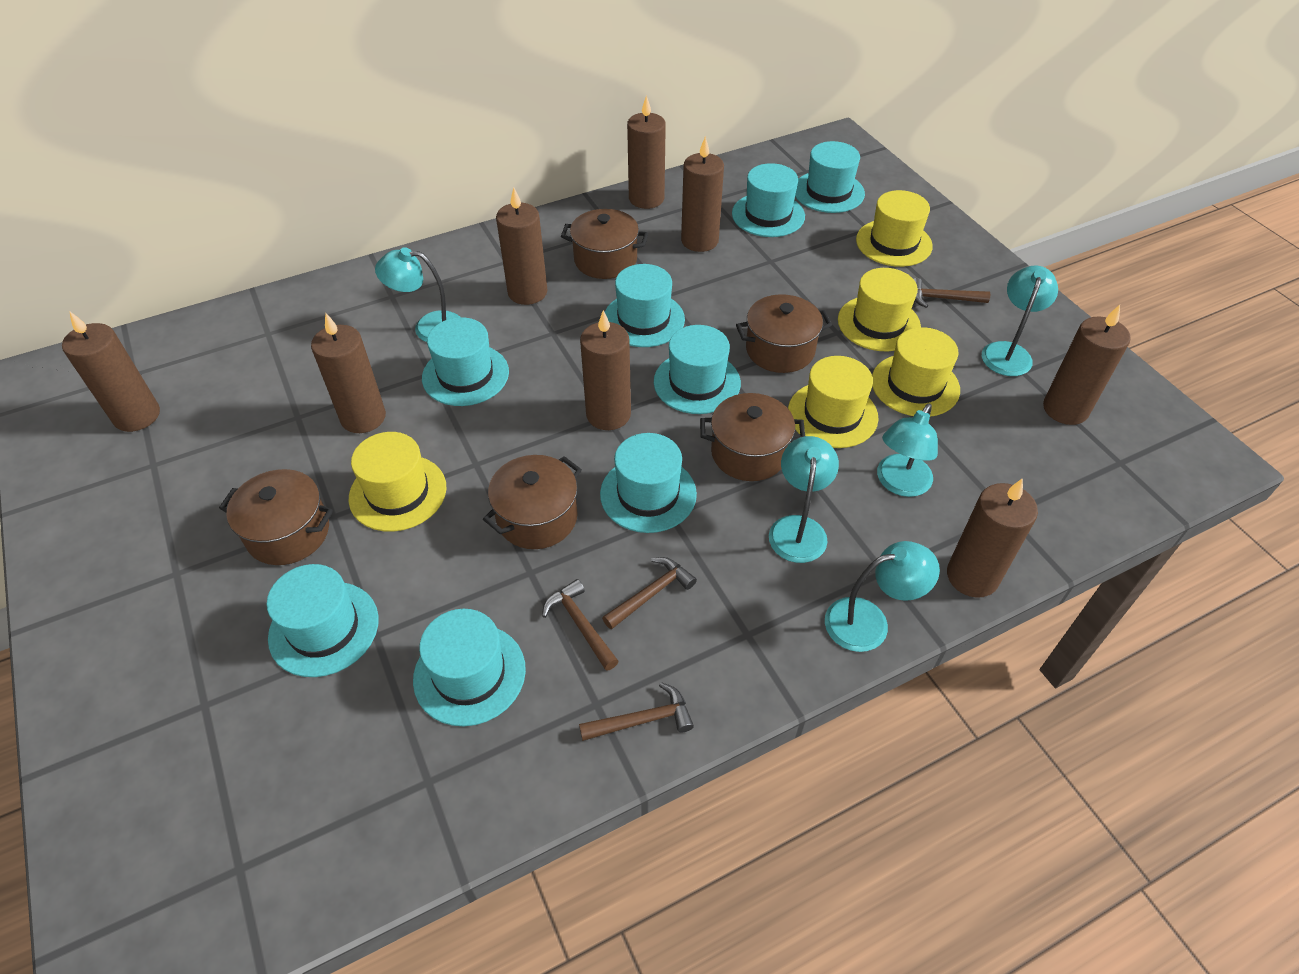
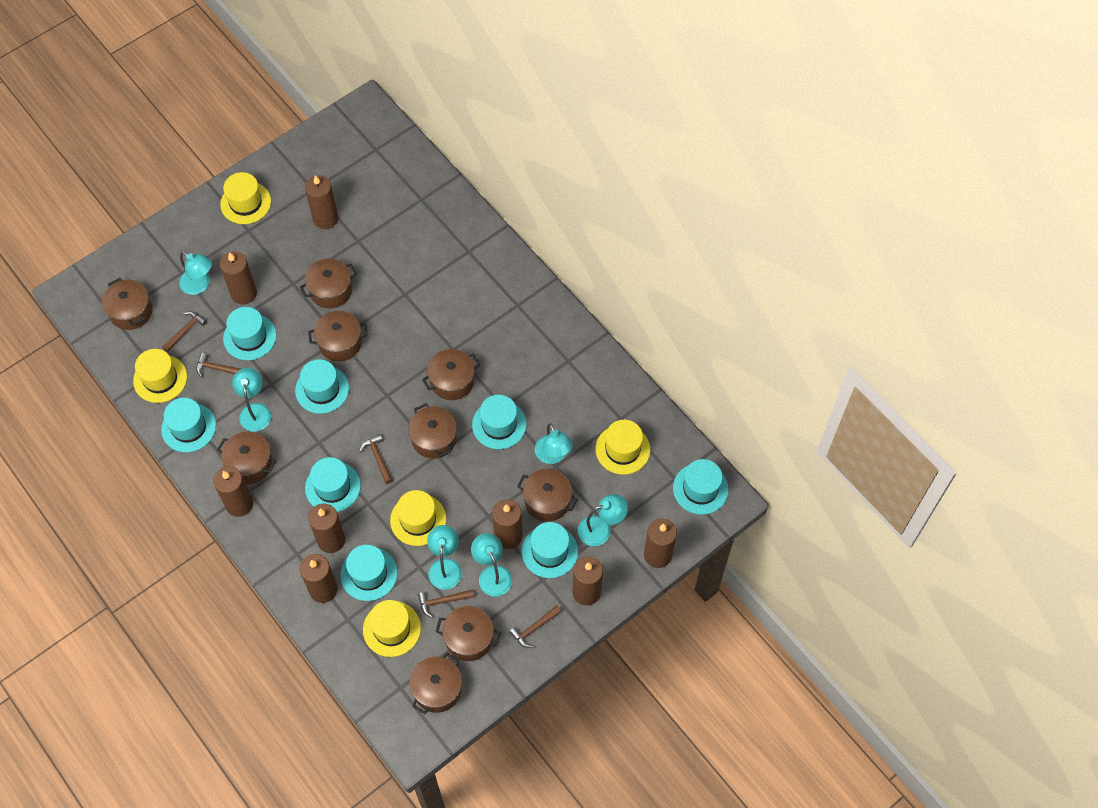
brown hammer: 4 -> 5
brown pot: 5 -> 9
turquoise lamp: 5 -> 6

